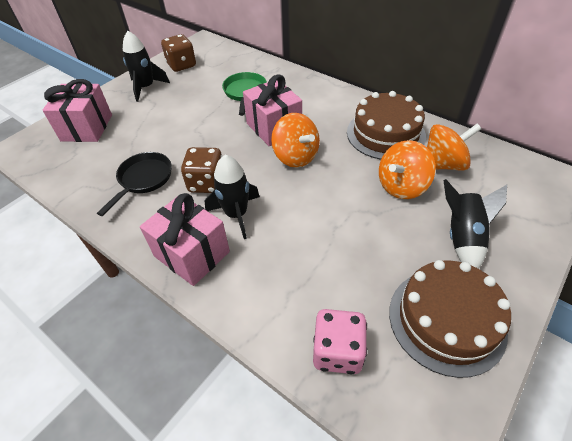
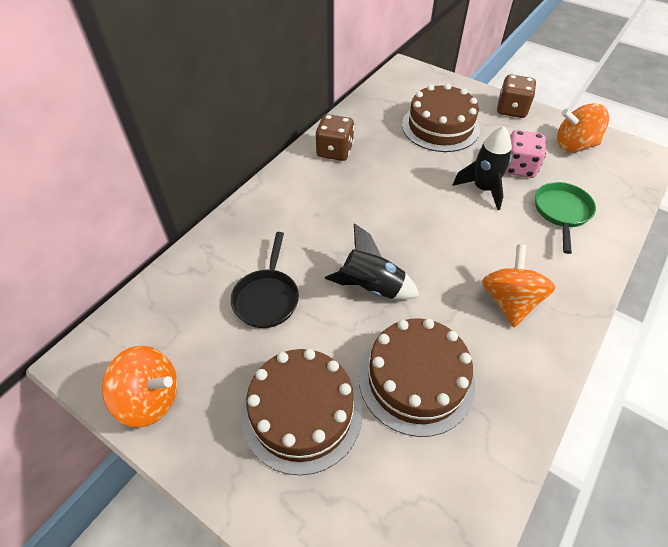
black rocket: 3 -> 2
brown cake: 2 -> 3
pink gift: 3 -> 0

